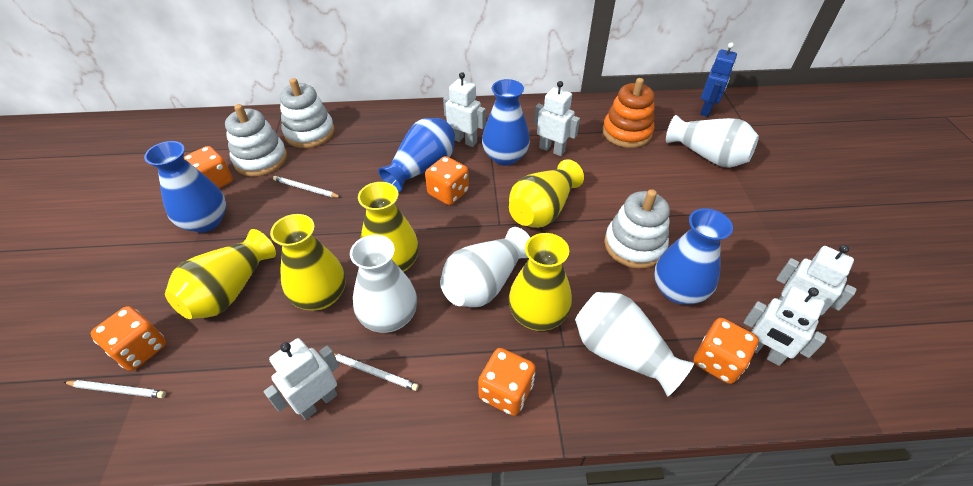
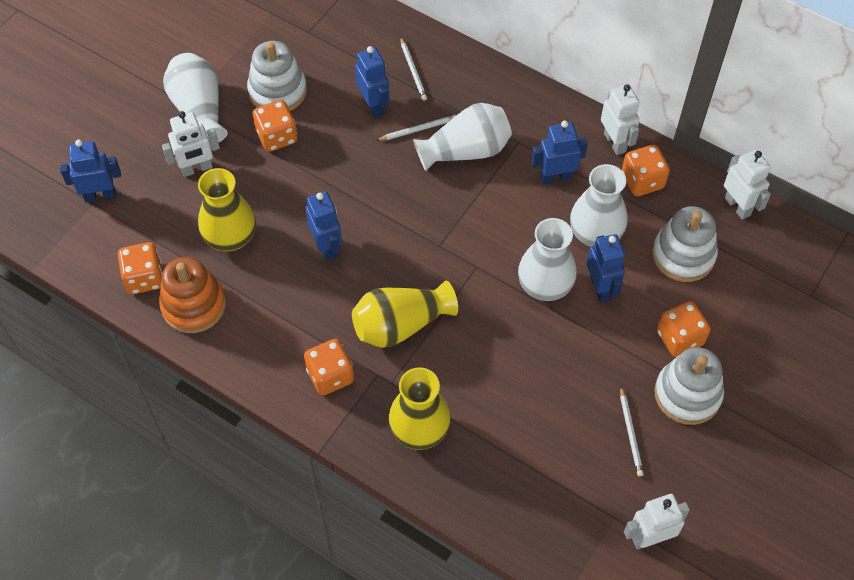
blue robot: 1 -> 5
blue vase: 4 -> 0
white robot: 5 -> 4
yellow vase: 5 -> 3

